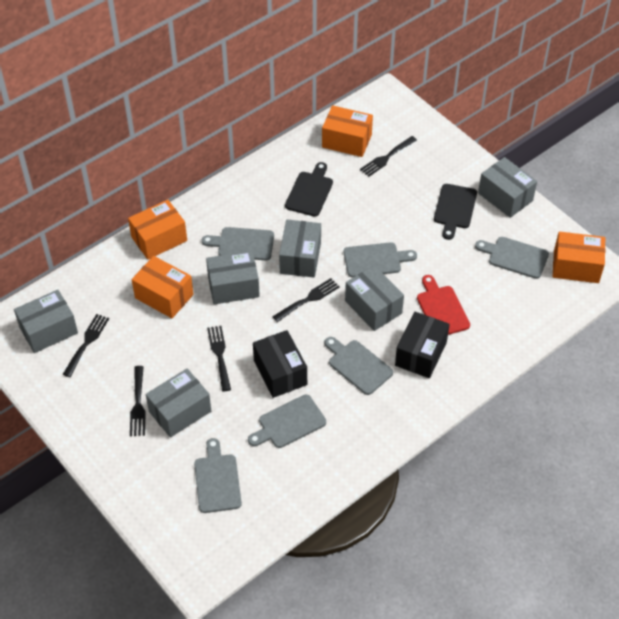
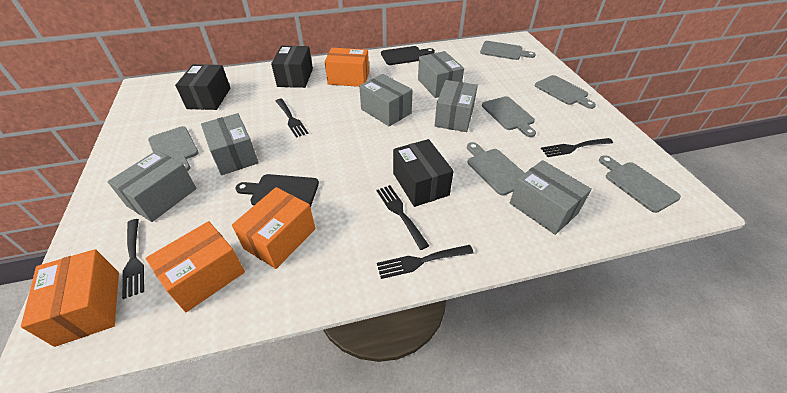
black box: 2 -> 3
red cutting board: 1 -> 0

